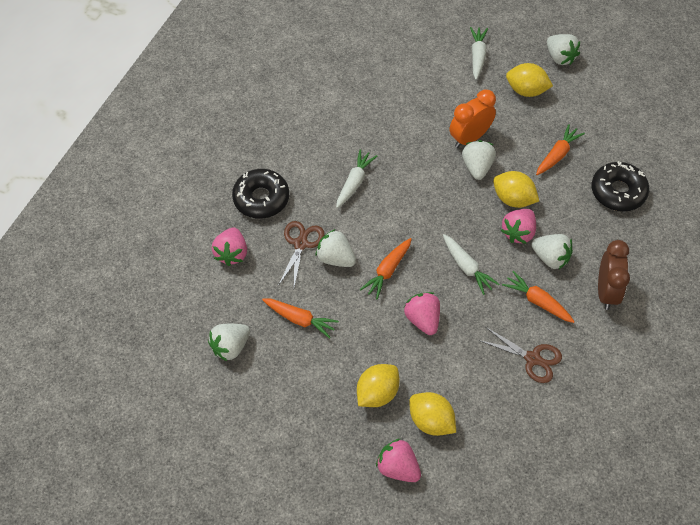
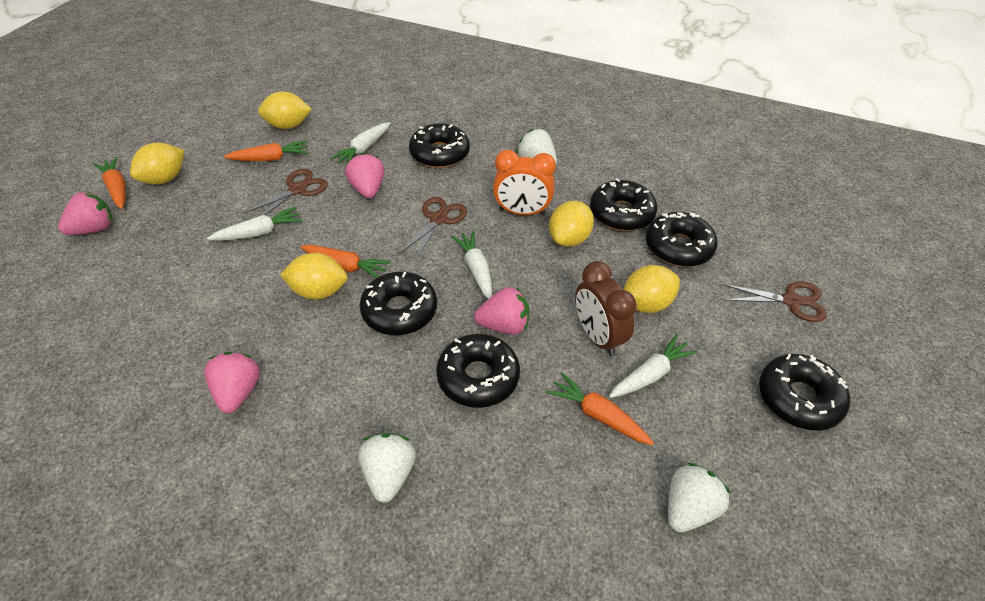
black donut: 2 -> 6
brown scissors: 2 -> 3
white carrot: 3 -> 4
white strawberry: 5 -> 3
yellow lemon: 4 -> 5

